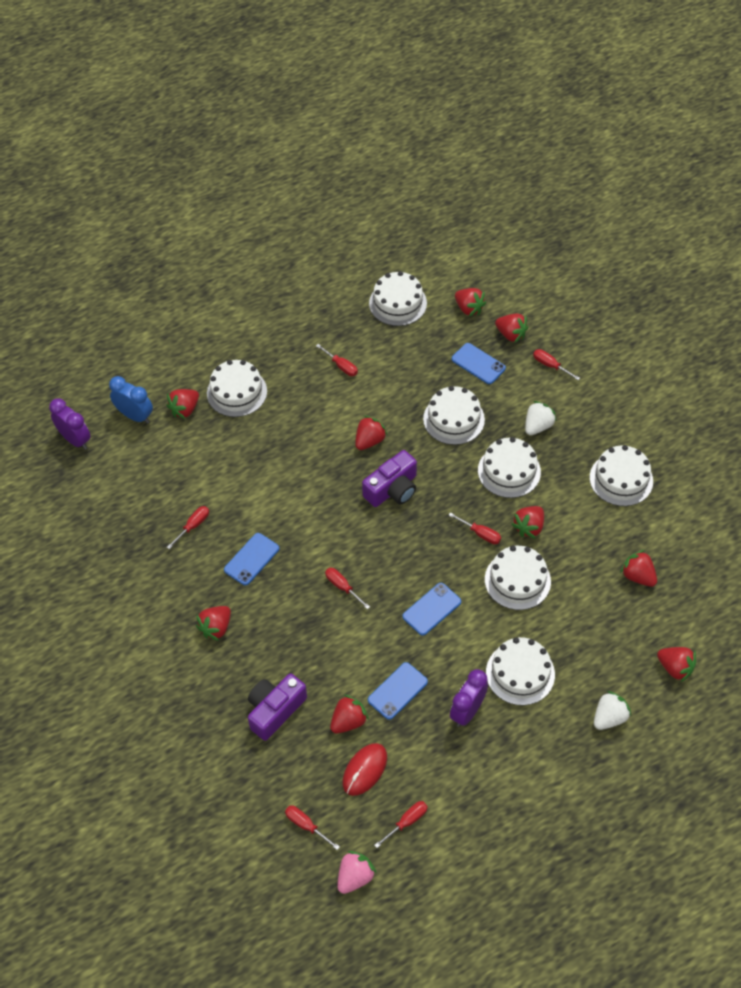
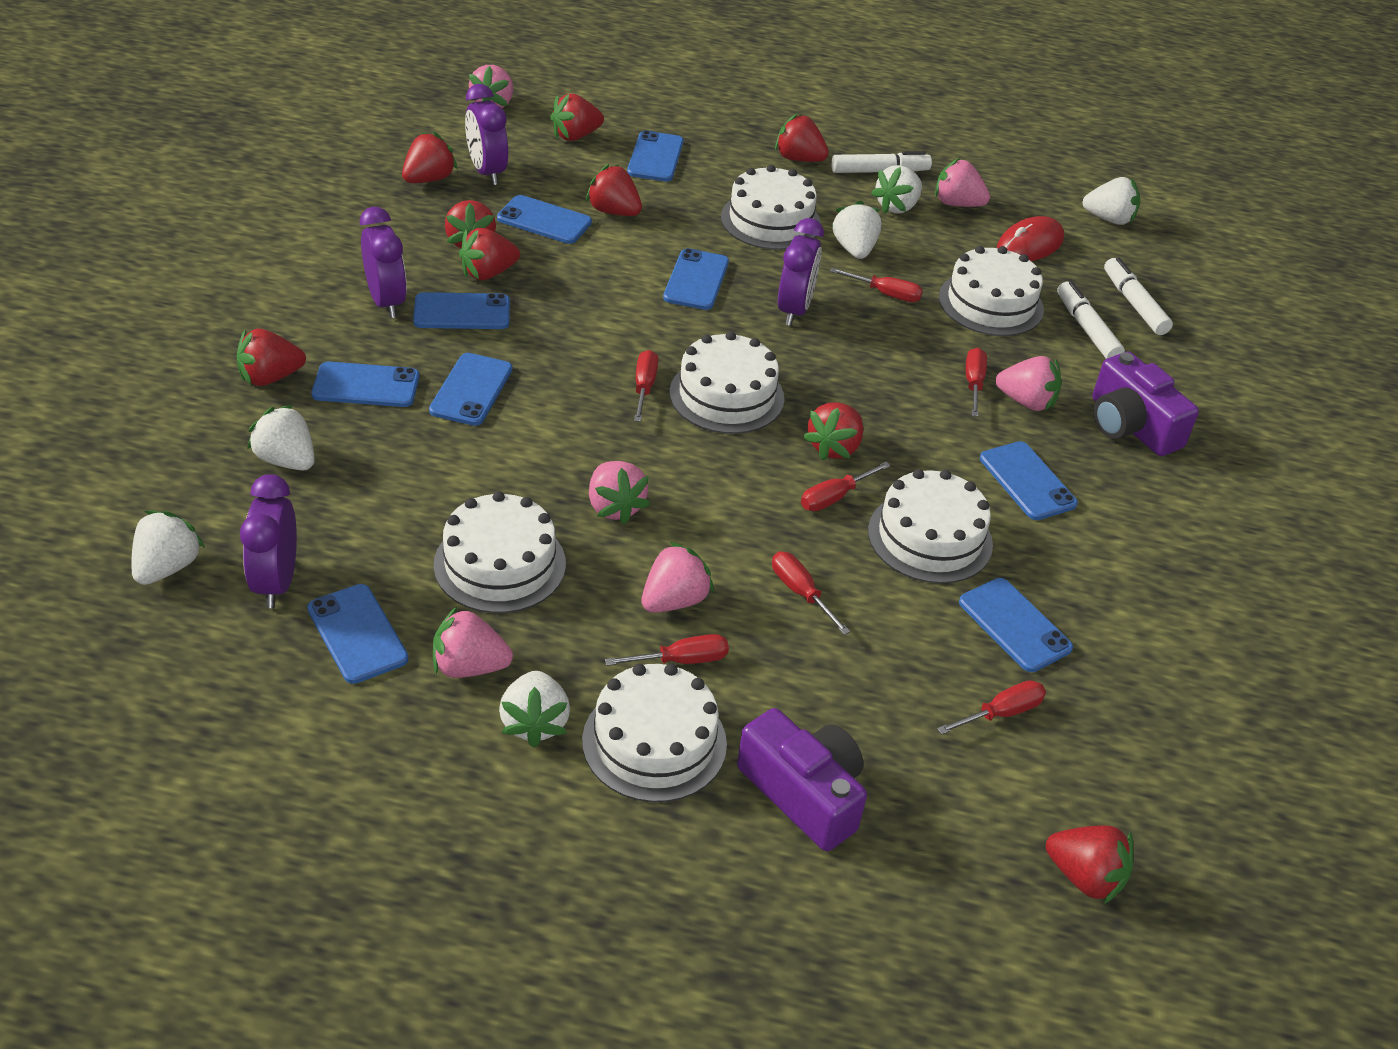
blue clock: 1 -> 0
blue phone: 4 -> 9
pink strawberry: 1 -> 6
purple clock: 2 -> 4
white cake: 7 -> 6
white marker: 0 -> 3
white strawberry: 2 -> 6

